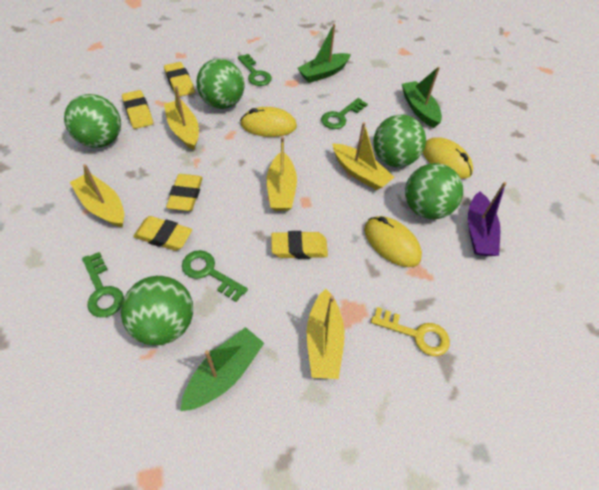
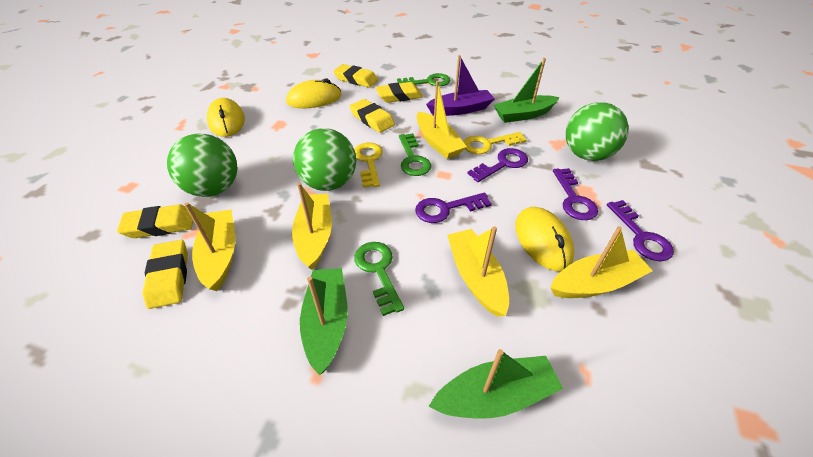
green ball: 5 -> 3
green key: 4 -> 3
purple key: 0 -> 4
yellow key: 1 -> 2

